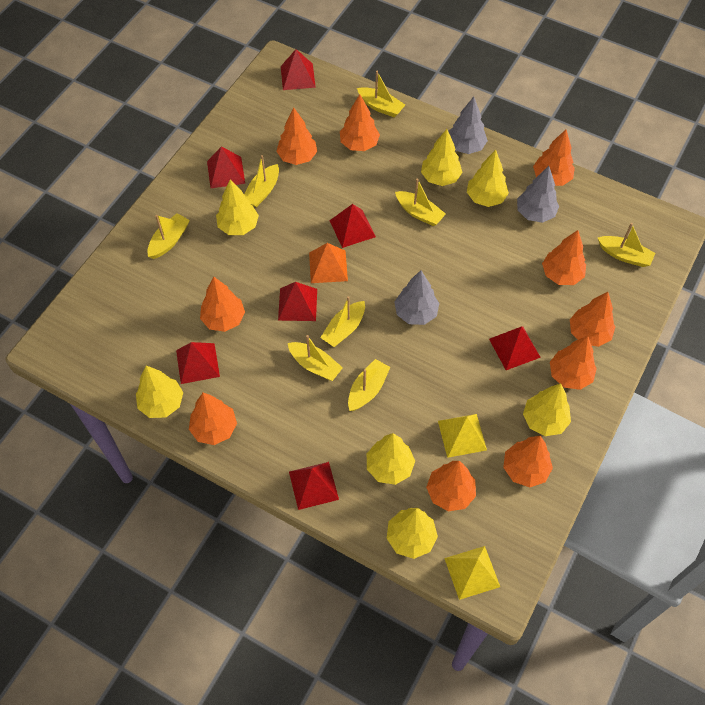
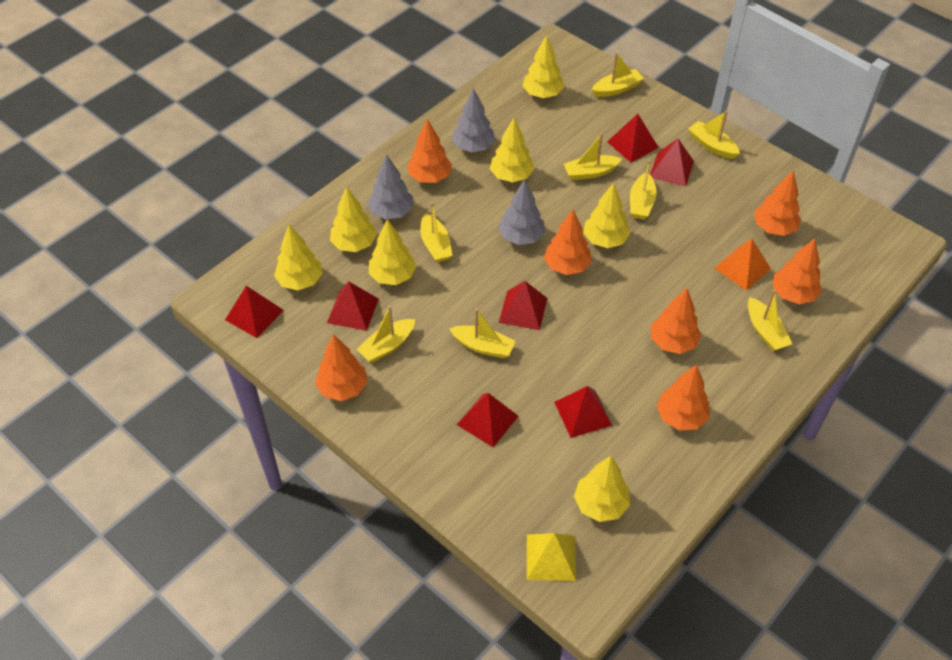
orange tree: 10 -> 7
yellow pyramid: 2 -> 1

